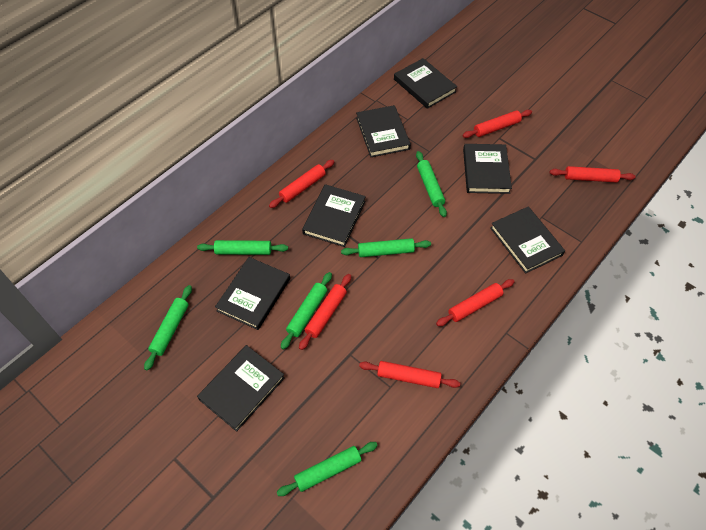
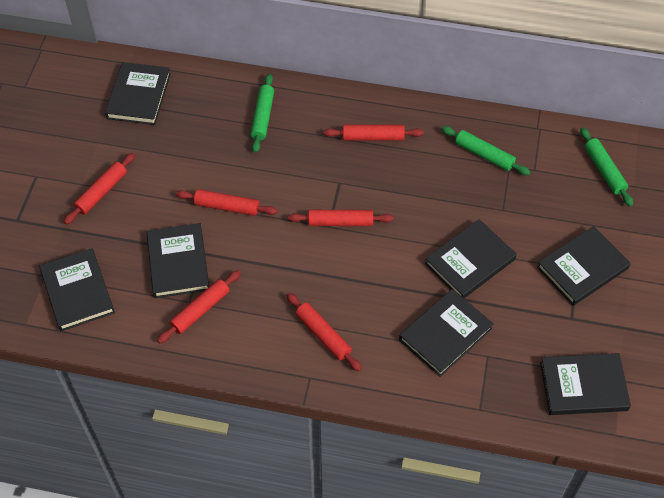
green rolling pin: 6 -> 3

